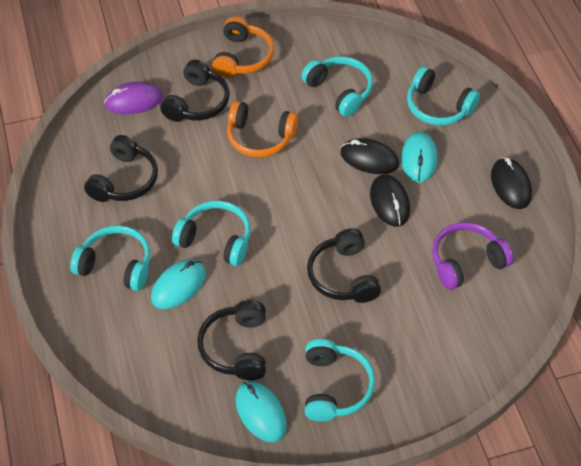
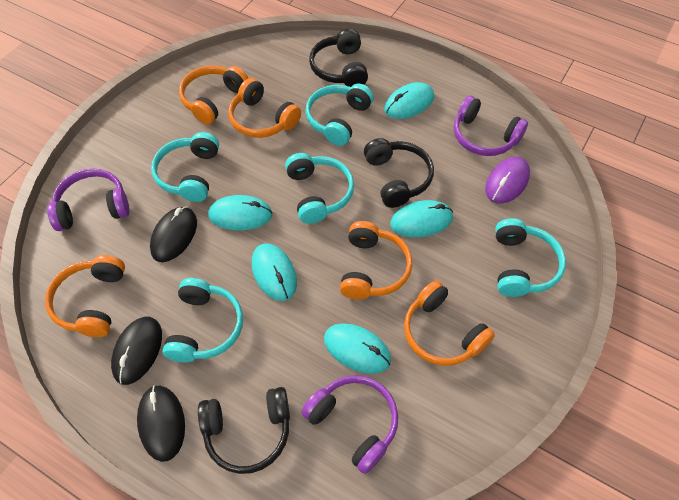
black headphones: 4 -> 3
orange headphones: 2 -> 5
purple headphones: 1 -> 3
turquoise mouse: 3 -> 5

